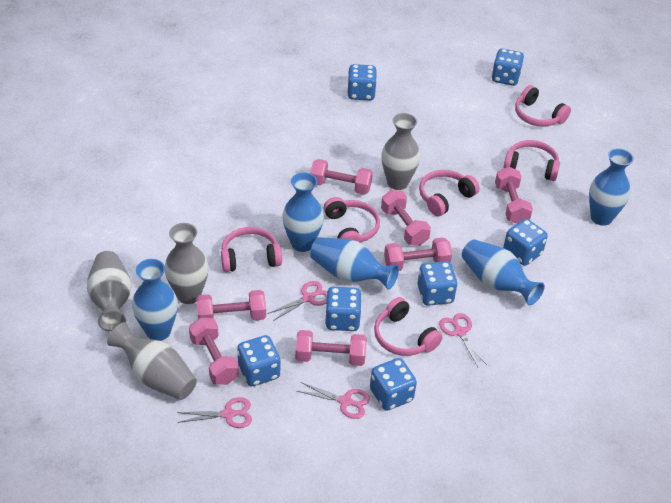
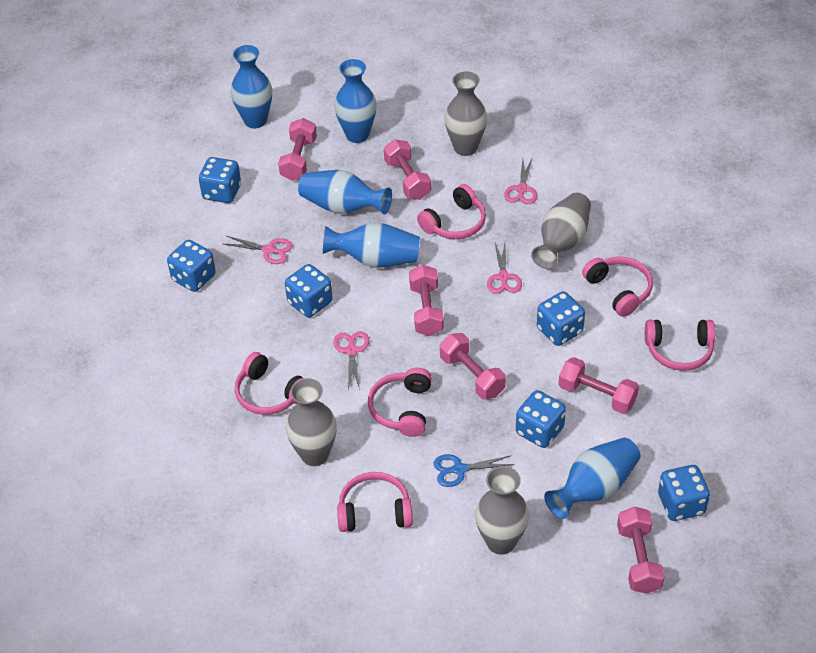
blue dice: 7 -> 6
blue scissors: 0 -> 1
pink dumbbell: 7 -> 6

